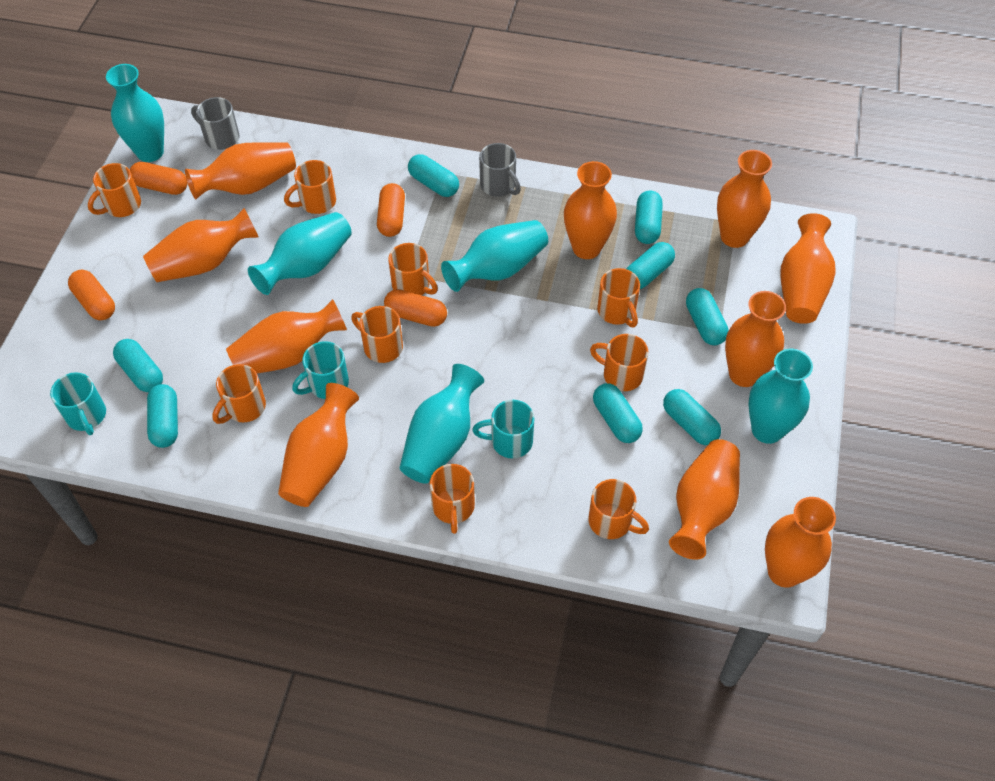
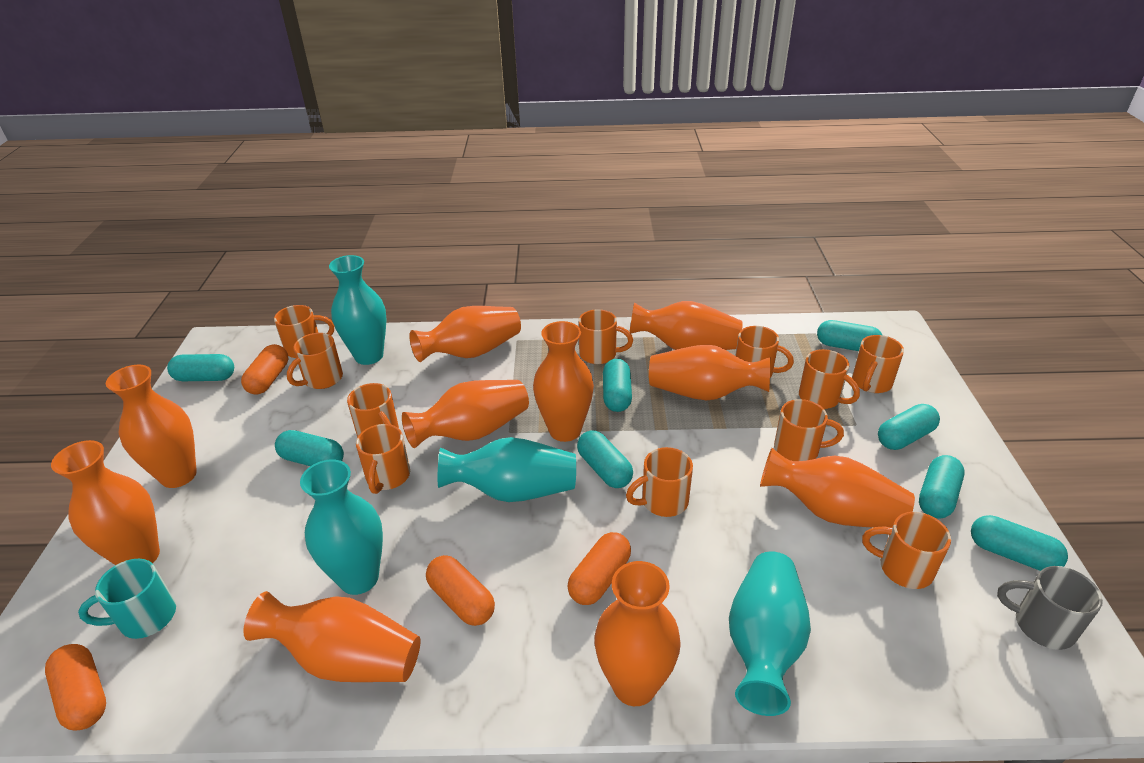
grey mug: 2 -> 1
orange mug: 9 -> 11
turquoise mug: 3 -> 1
turquoise vase: 5 -> 4

